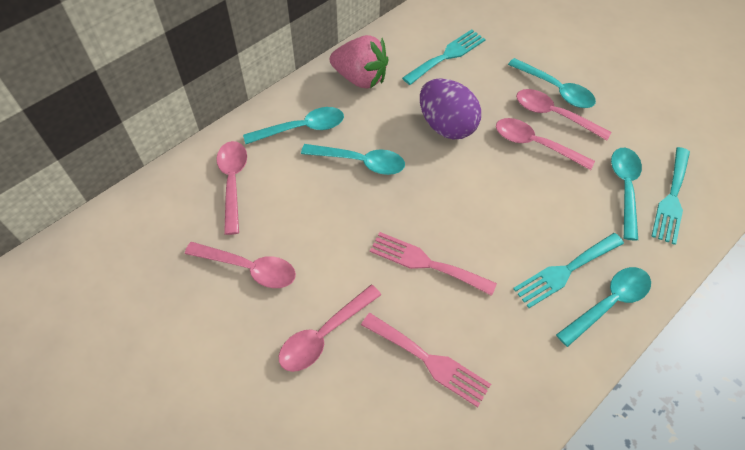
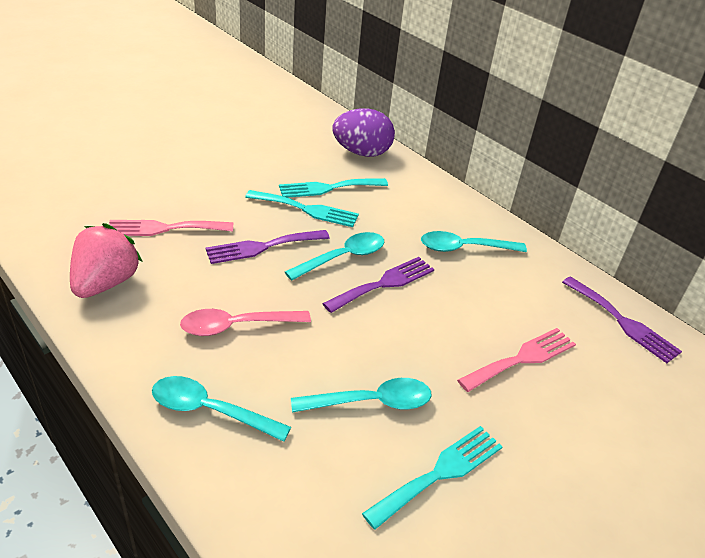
pink spoon: 5 -> 1
purple fork: 0 -> 3
turquoise spoon: 5 -> 4

